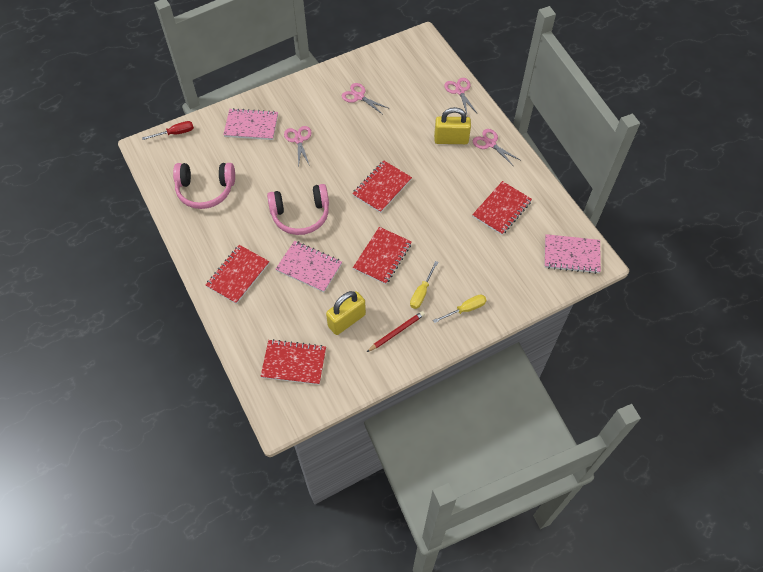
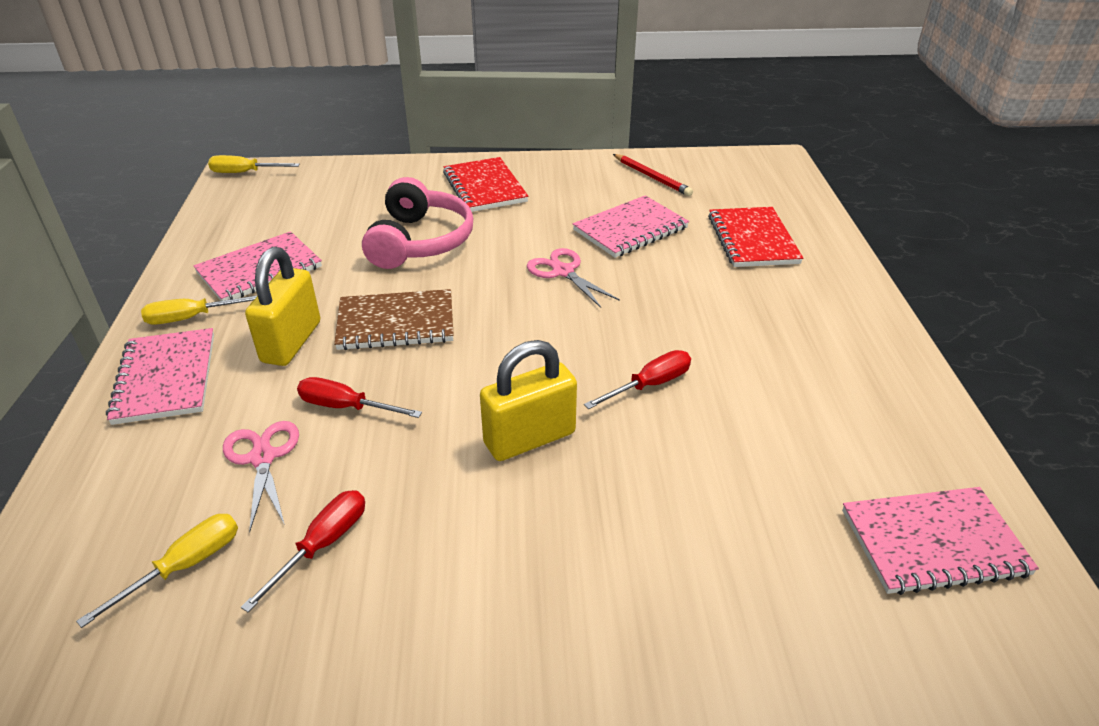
brown notebook: 0 -> 1
pink headphones: 2 -> 1
pink notebook: 3 -> 4
pink scissors: 4 -> 2
red notebook: 5 -> 2
red screwdriver: 1 -> 3
yellow screwdriver: 2 -> 3

